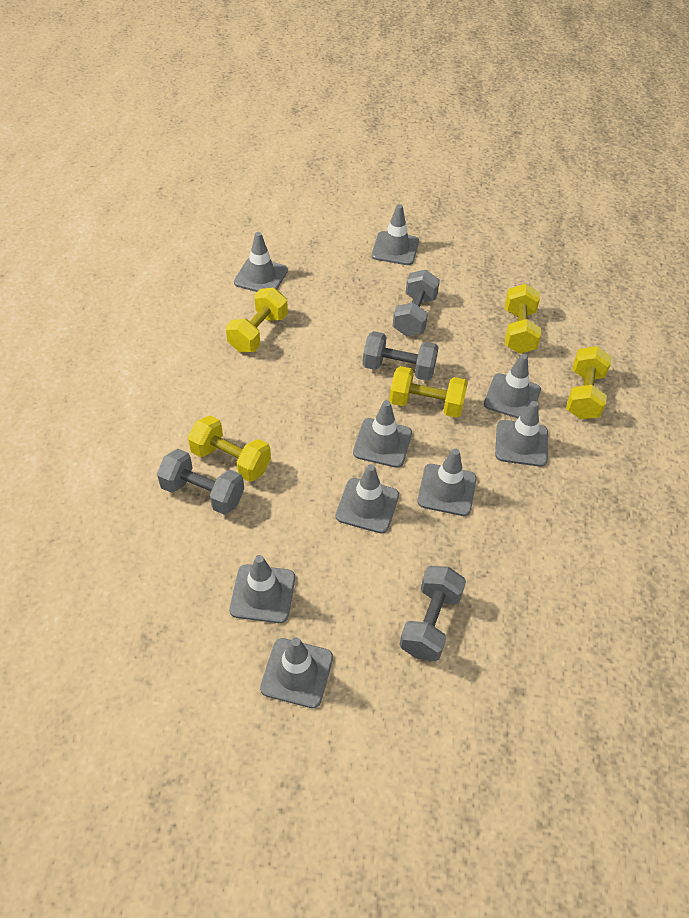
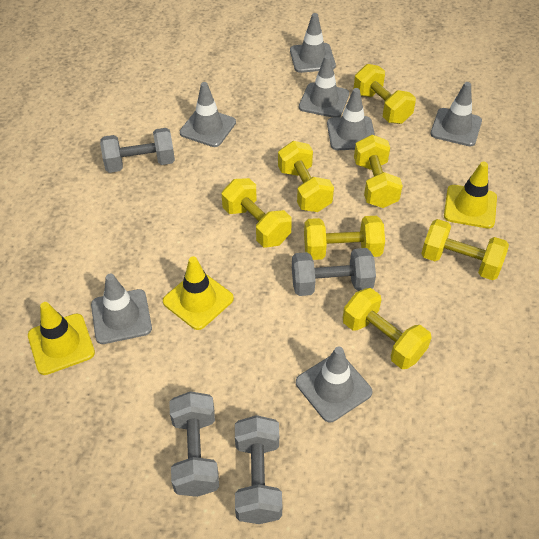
grey traffic cone: 9 -> 7
yellow dumbbell: 5 -> 7
yellow traffic cone: 0 -> 3

